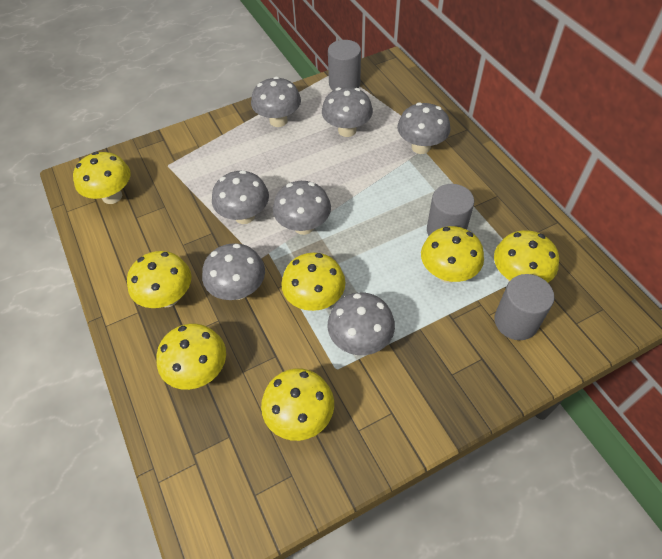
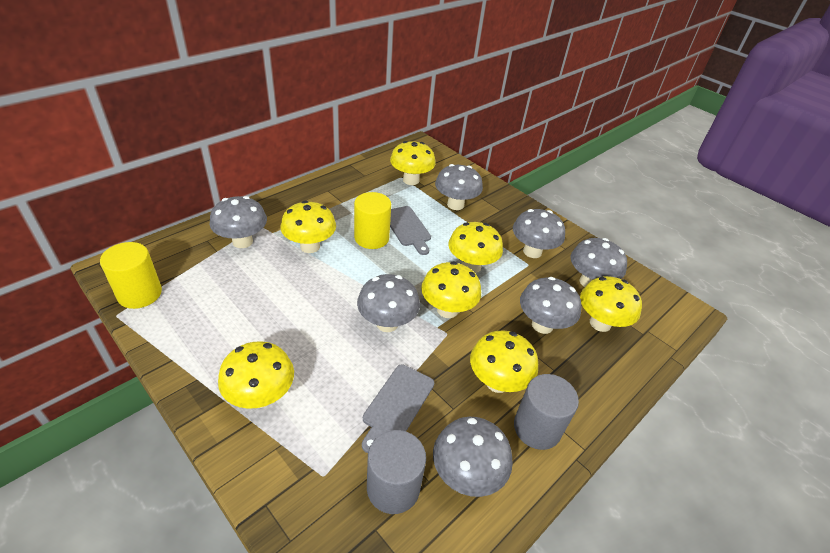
grey cutting board: 0 -> 2
grey cylinder: 3 -> 2
yellow cylinder: 0 -> 2

